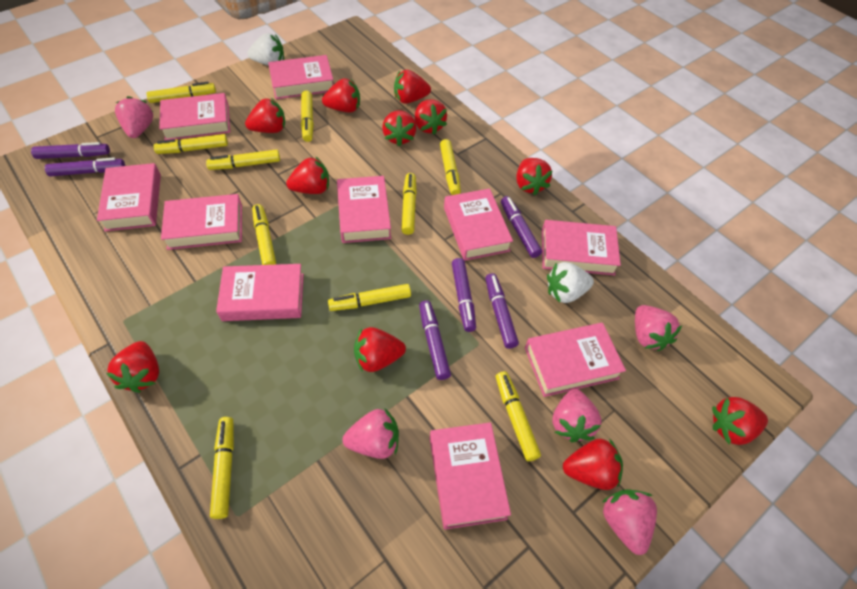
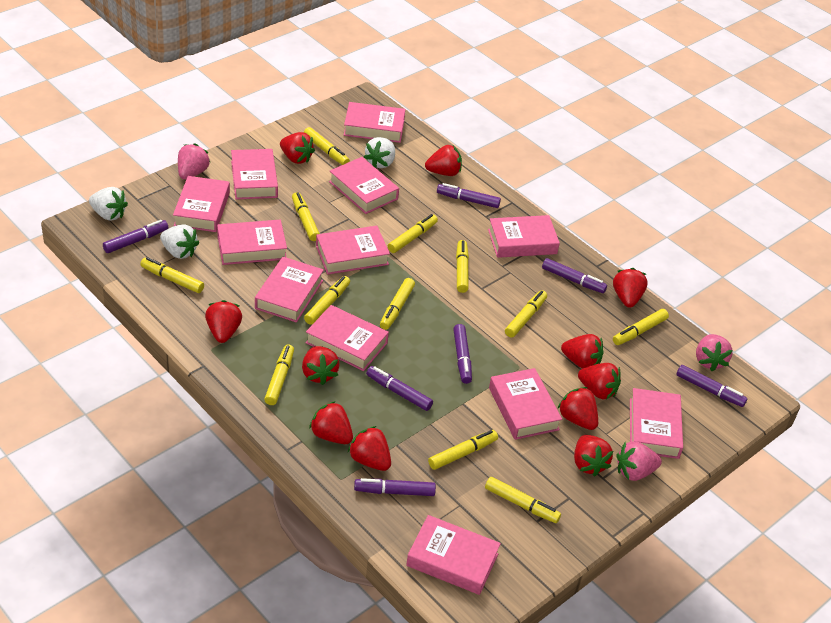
pink book: 10 -> 12
pink strawberry: 5 -> 3
purple marker: 6 -> 7
white strawberry: 2 -> 3
yellow marker: 10 -> 12

